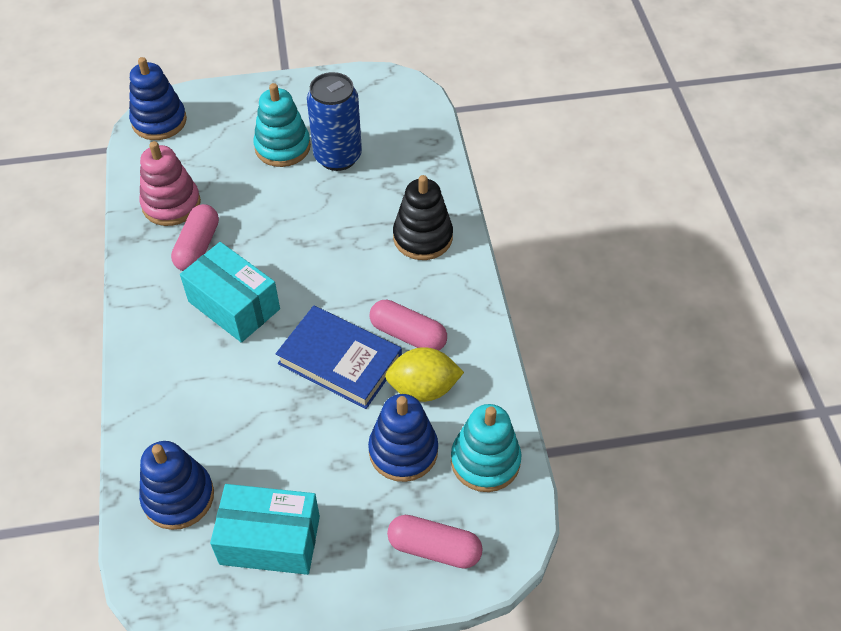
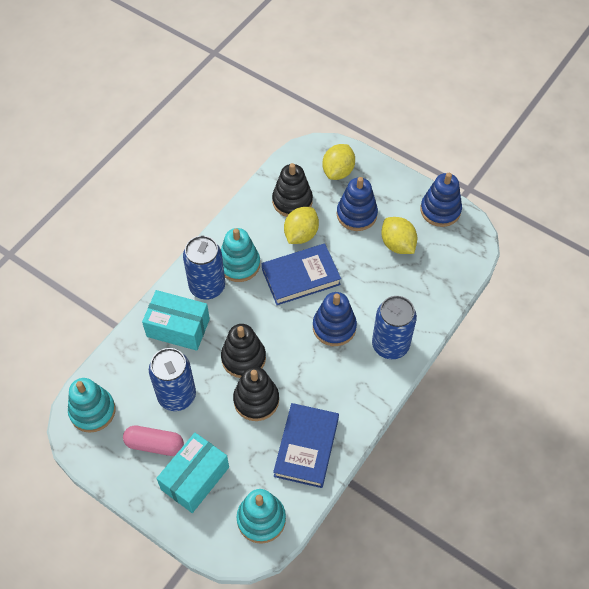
black stacking toy: 1 -> 3
blue book: 1 -> 2
blue can: 1 -> 3
pink capsule: 3 -> 1
pink stacking toy: 1 -> 0
turquoise stacking toy: 2 -> 3
yellow lemon: 1 -> 3

